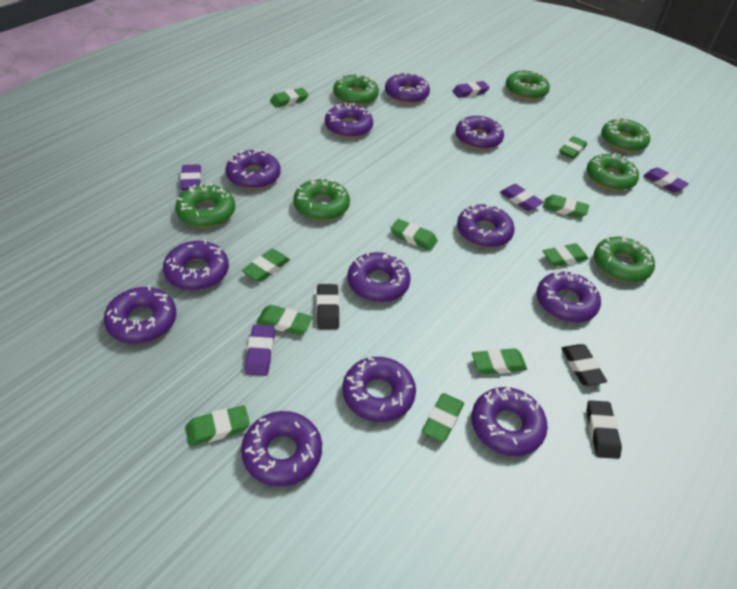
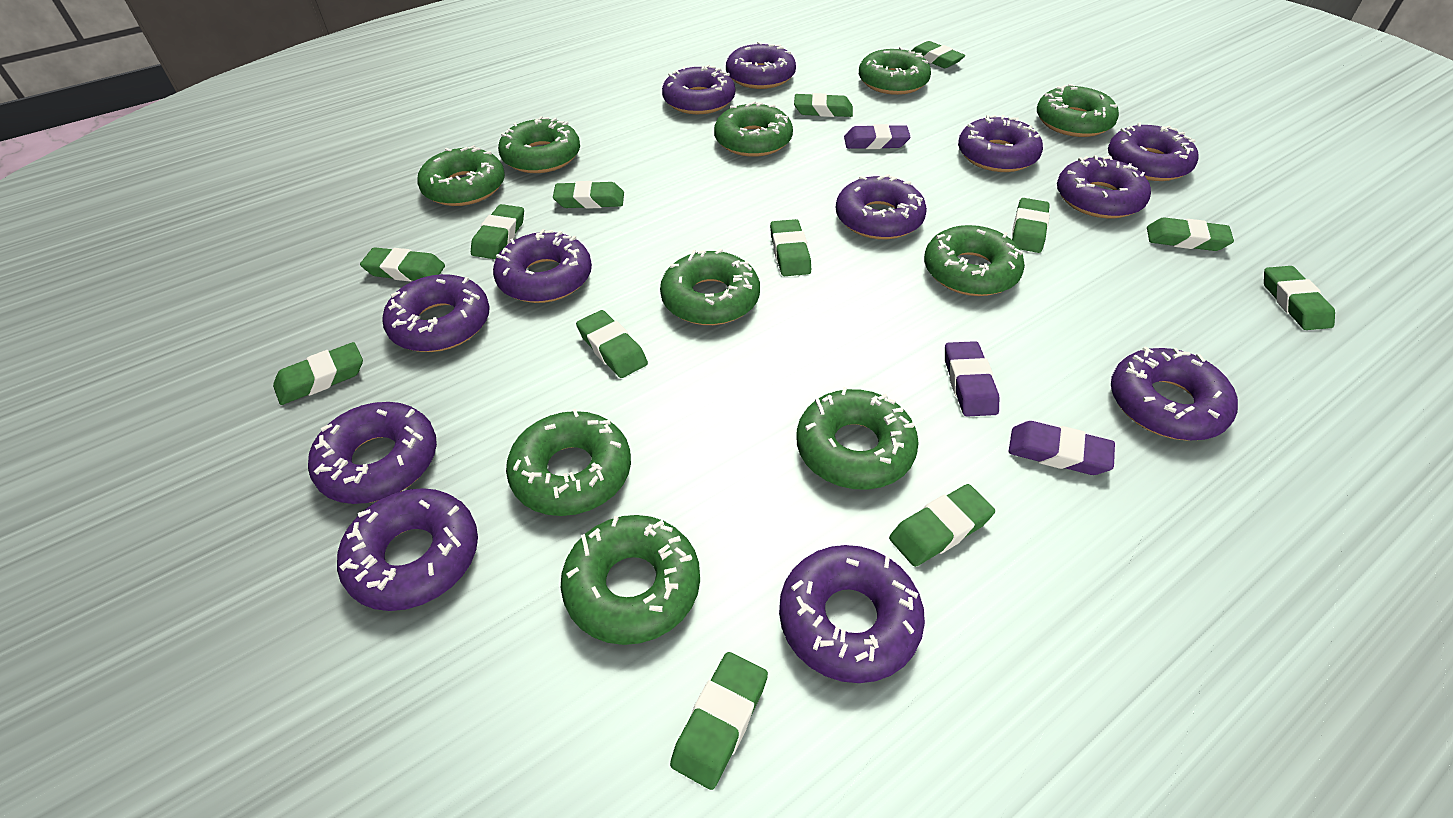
black eraser: 3 -> 0
green donut: 7 -> 10
green eraser: 10 -> 13
purple eraser: 5 -> 3

